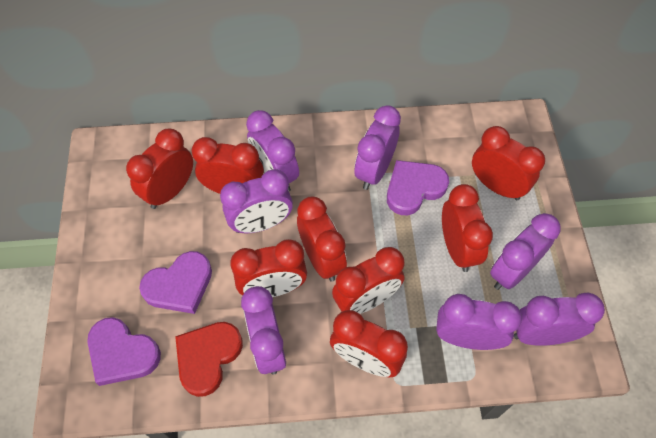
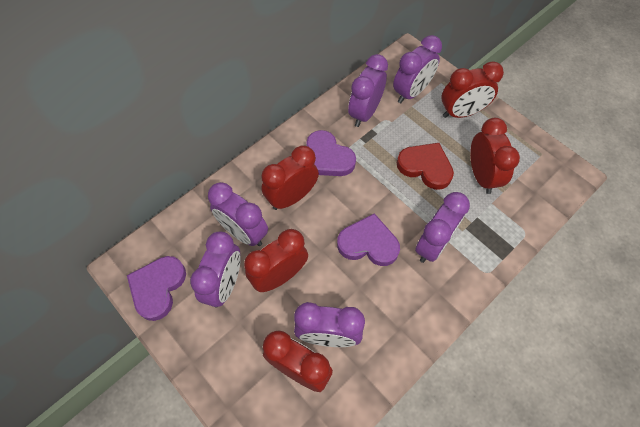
purple clock: 7 -> 6
red clock: 8 -> 5

